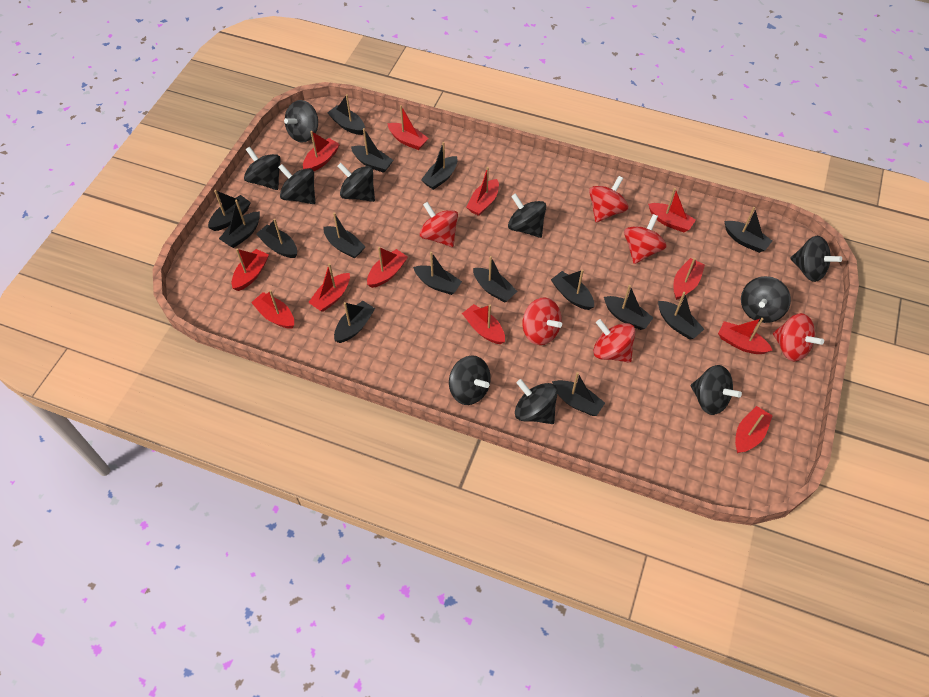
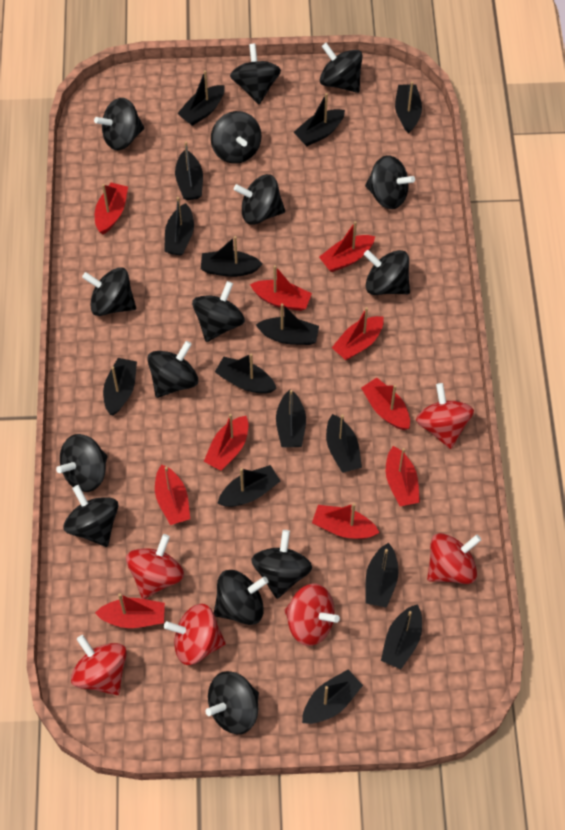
black spinning top: 10 -> 15
red boat: 12 -> 10

